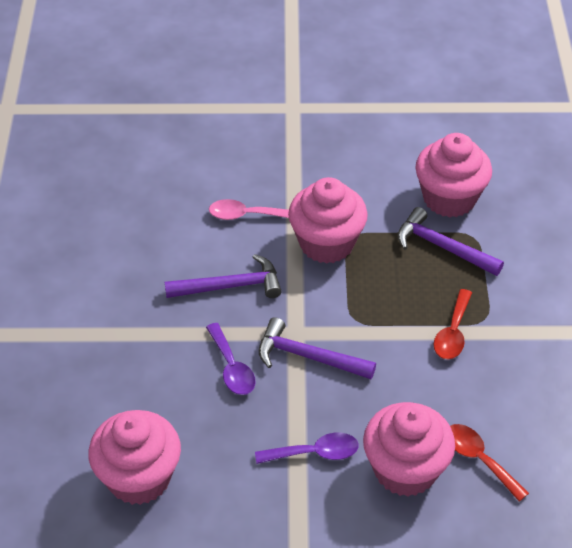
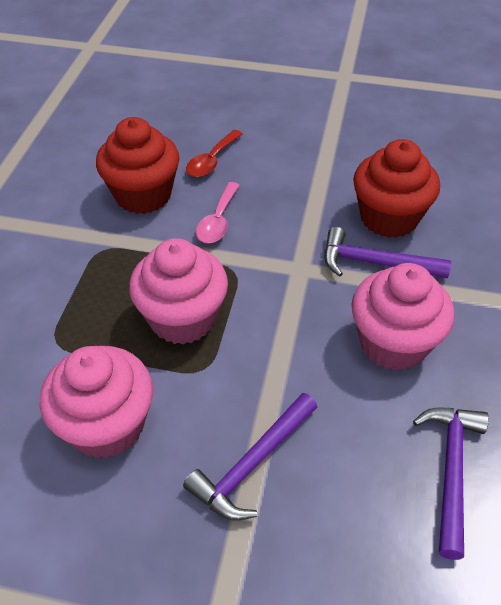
pink cupcake: 4 -> 3
purple spoon: 2 -> 0
red cupcake: 0 -> 2
red spoon: 2 -> 1

